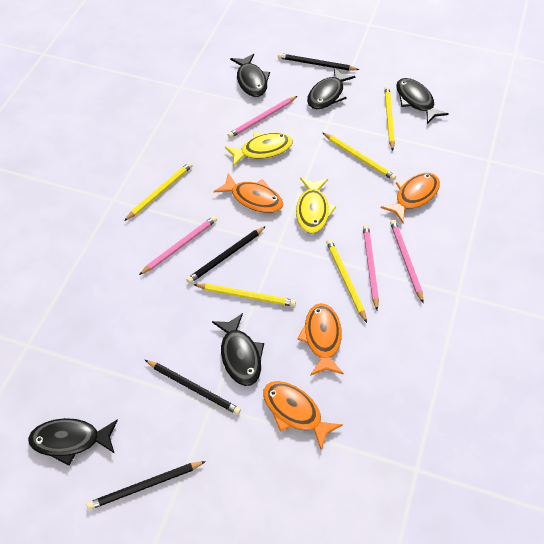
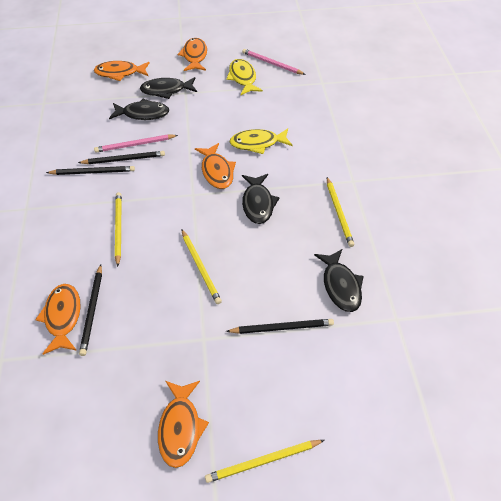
black fish: 5 -> 4
orange fish: 4 -> 5
pink pencil: 4 -> 2
yellow pencil: 5 -> 4

